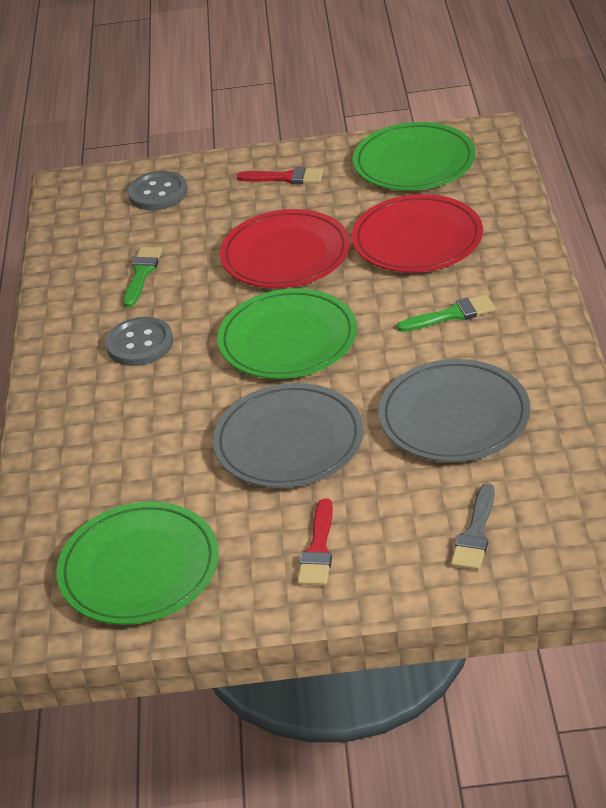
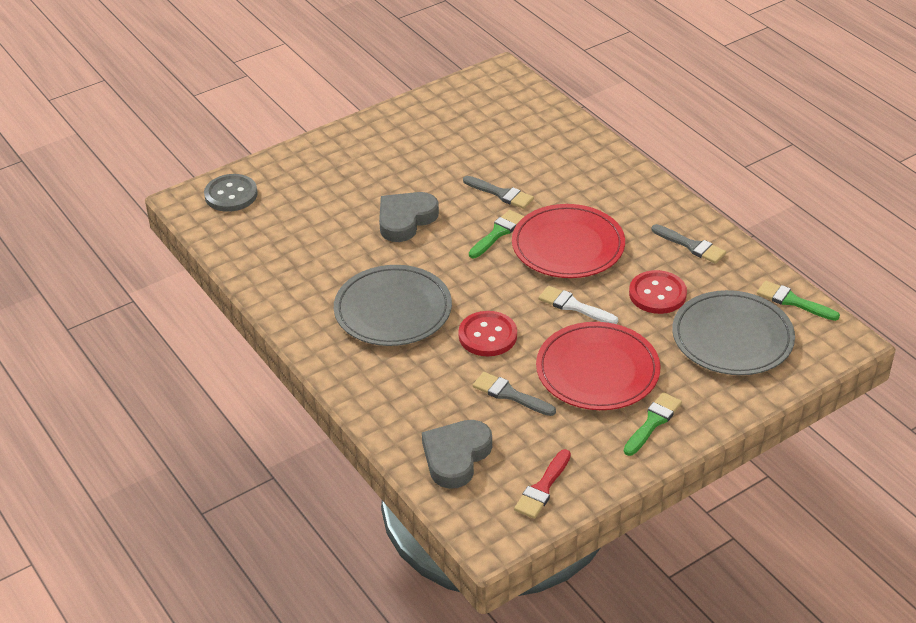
green brush: 2 -> 3
green plate: 3 -> 0
grey brush: 1 -> 3
grey button: 2 -> 1
grey heart: 0 -> 2
red brush: 2 -> 1
red button: 0 -> 2
white brush: 0 -> 1

